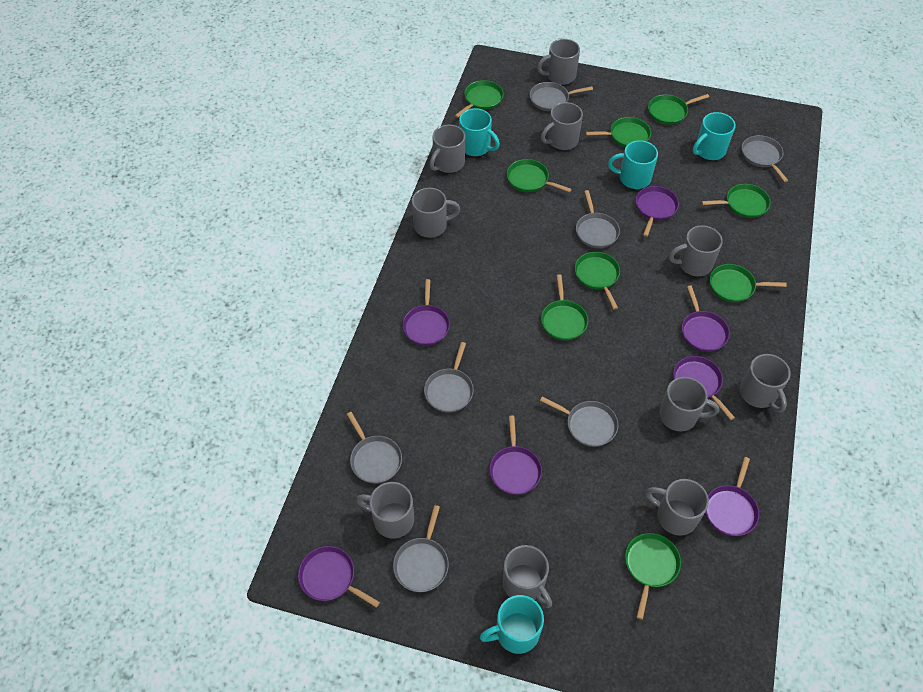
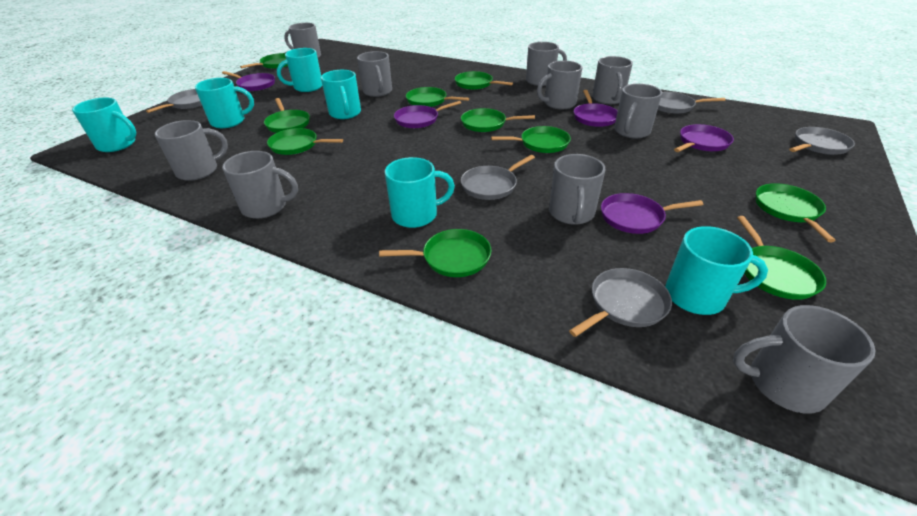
green pan: 9 -> 10
grey pan: 7 -> 5
purple pan: 7 -> 5
turquoise mug: 4 -> 6

